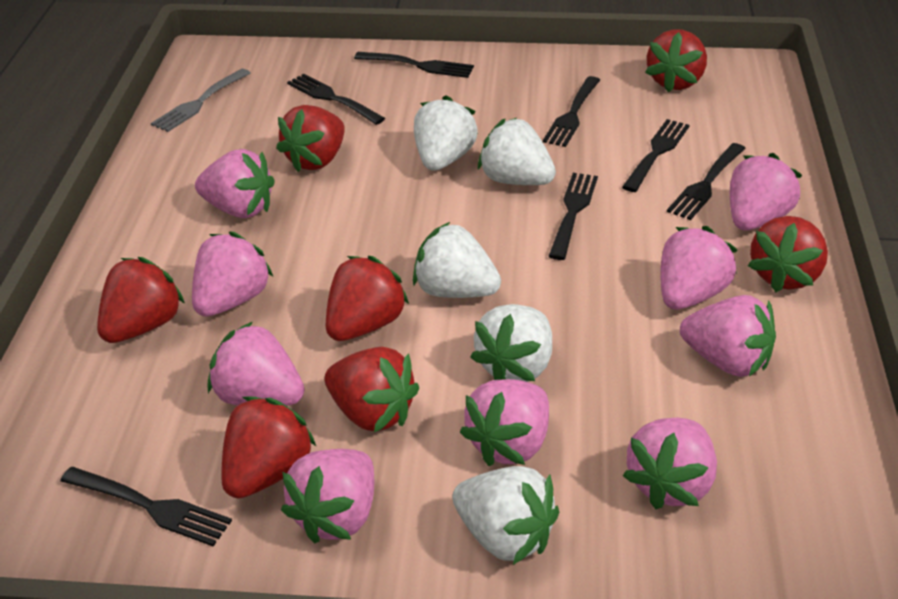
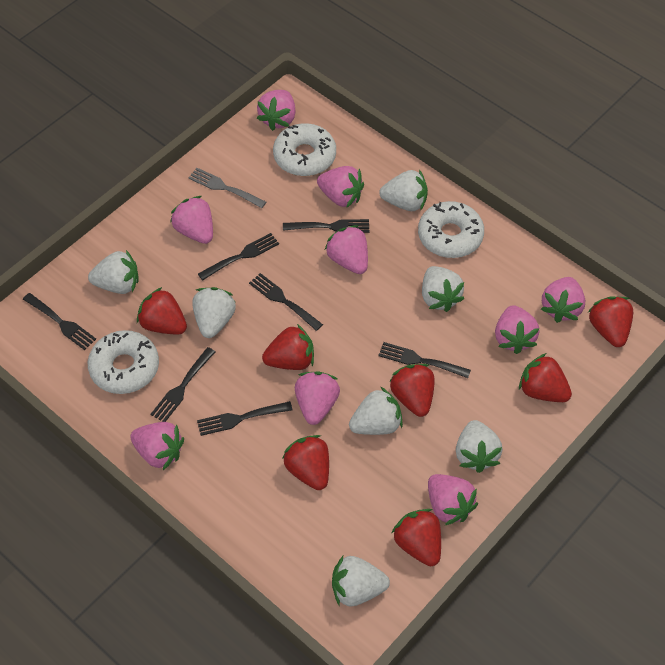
white donut: 0 -> 3
white strawberry: 5 -> 7

